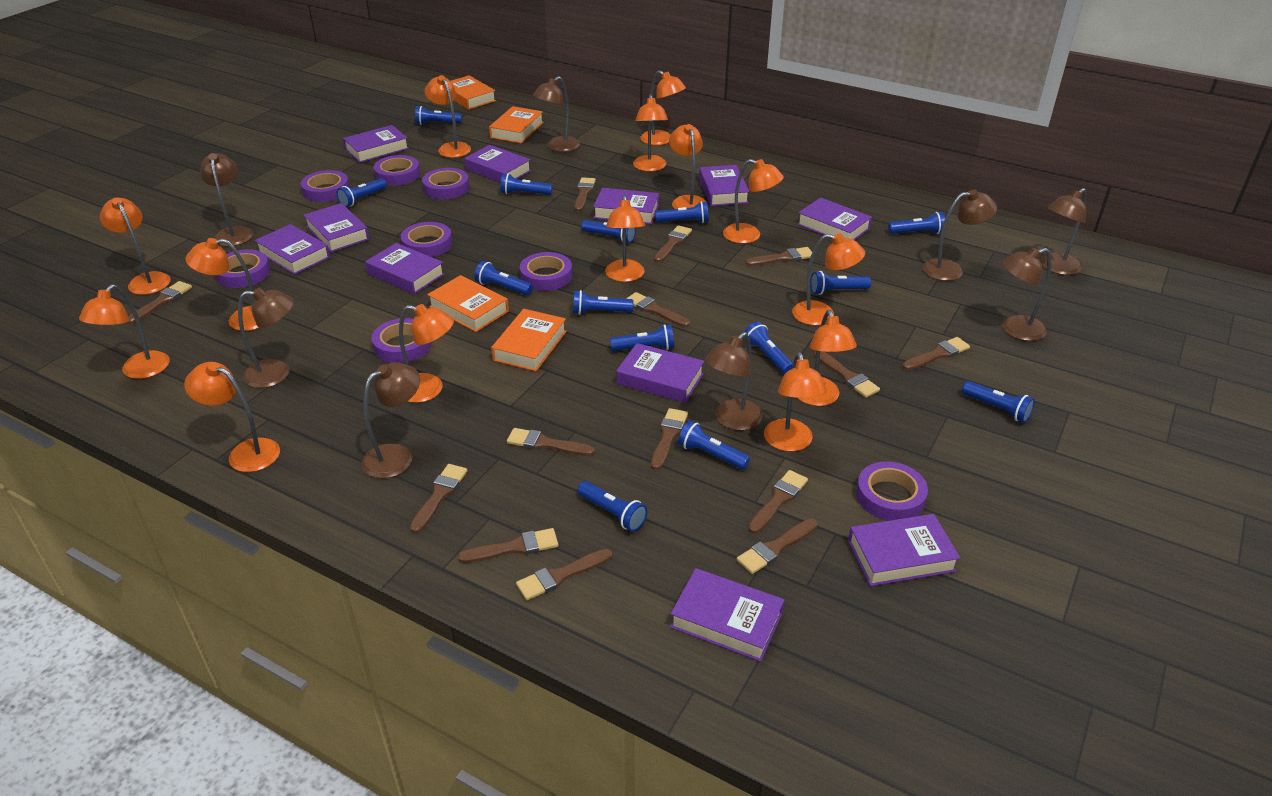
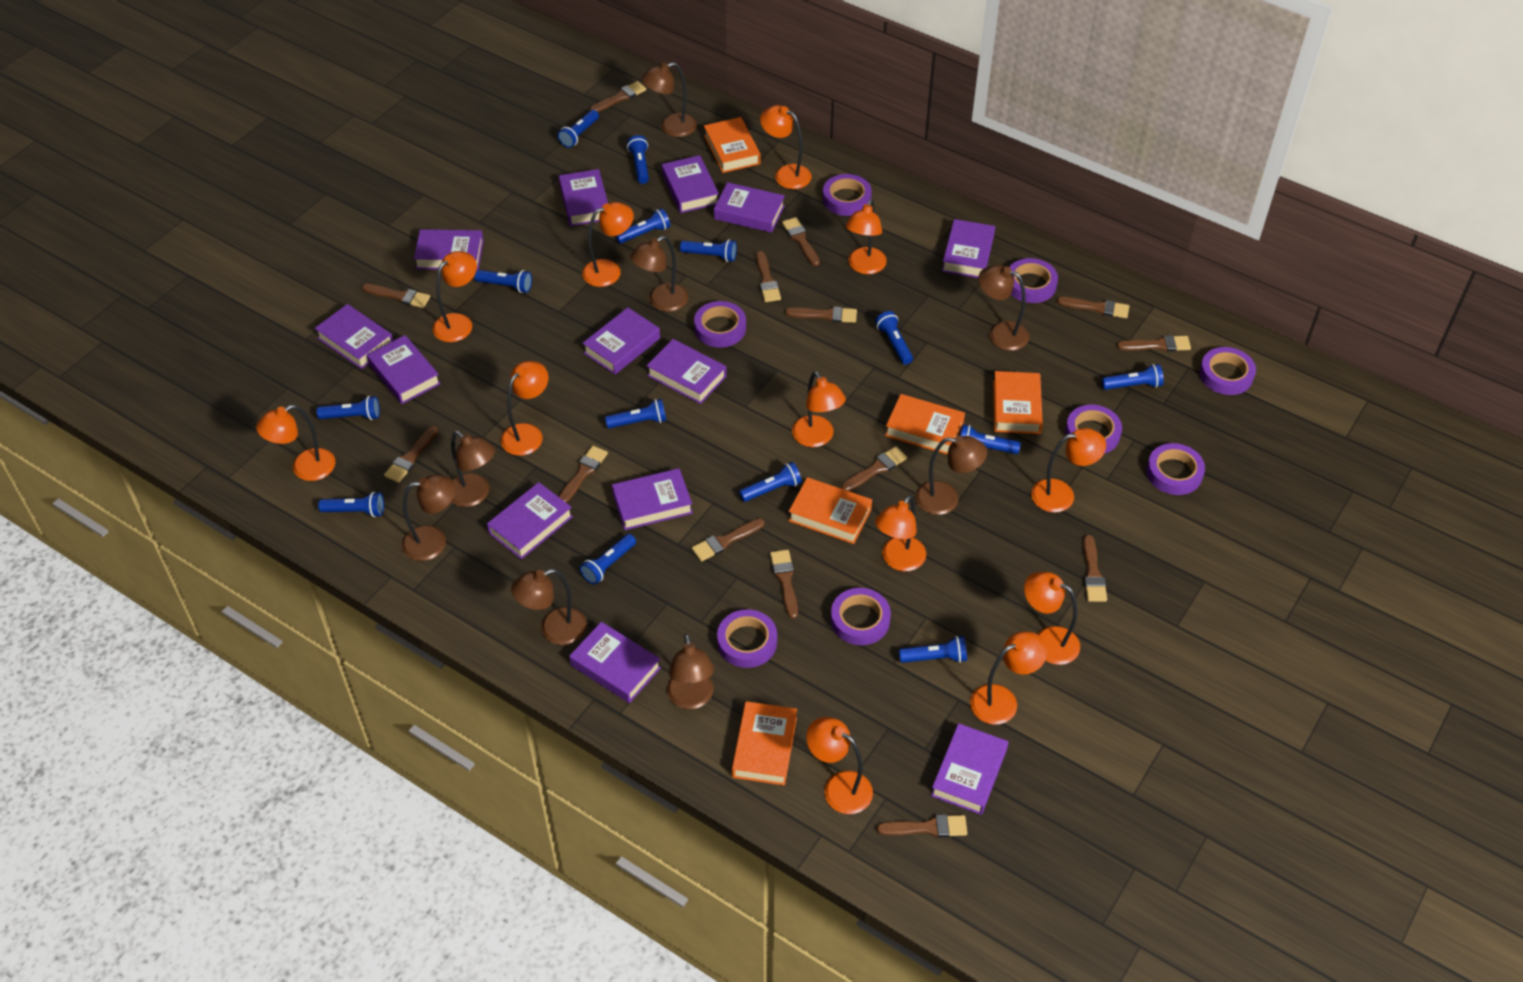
orange book: 4 -> 5
orange lamp: 14 -> 12
purple book: 11 -> 13

